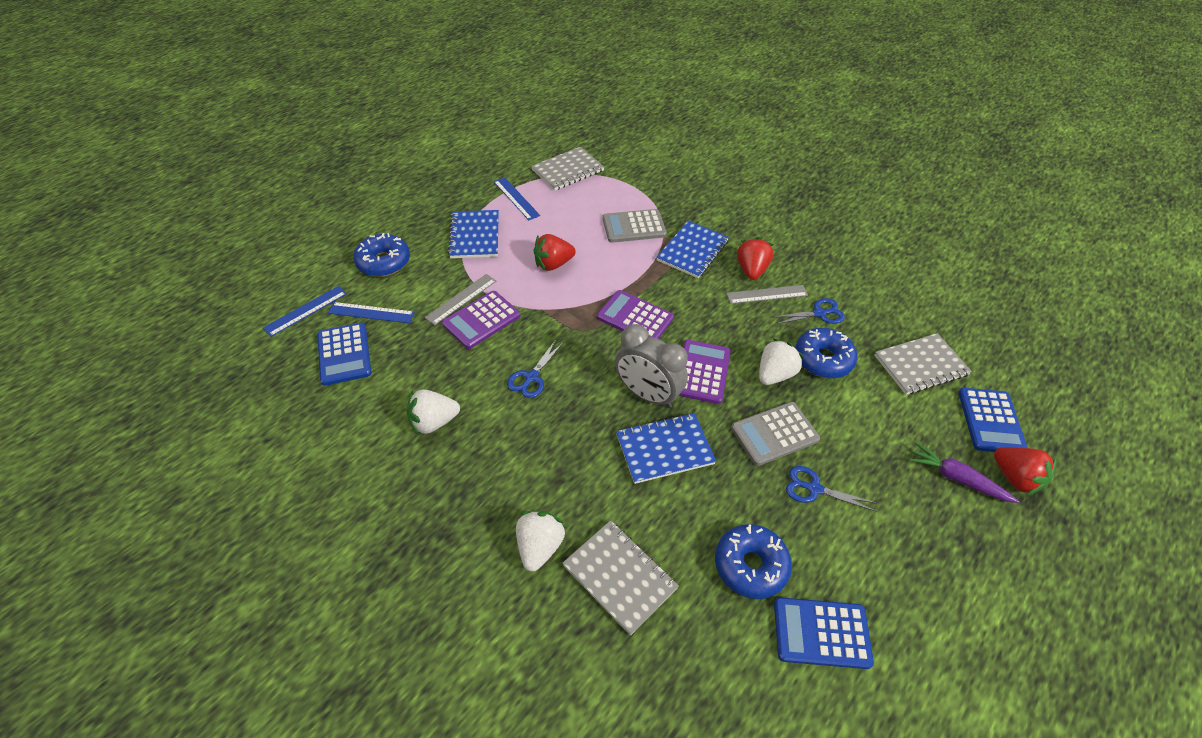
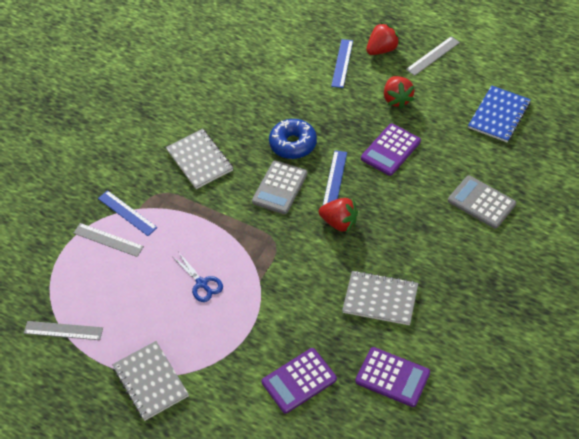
blue calculator: 3 -> 0
blue donut: 3 -> 1
blue notebook: 3 -> 1
blue scissors: 3 -> 1
grey clock: 1 -> 0
grey ruler: 2 -> 3
purple carrot: 1 -> 0
white strawberry: 3 -> 0

